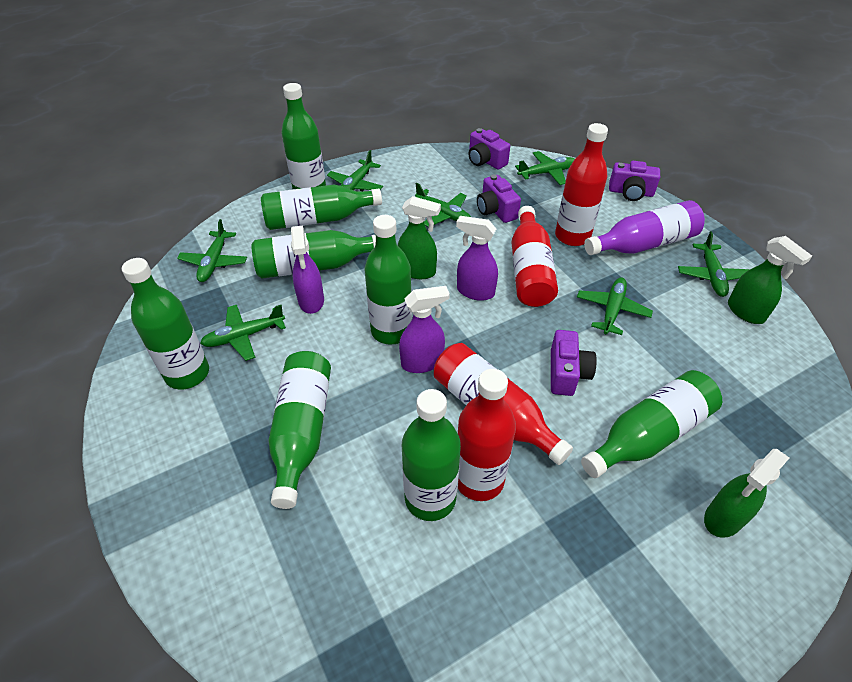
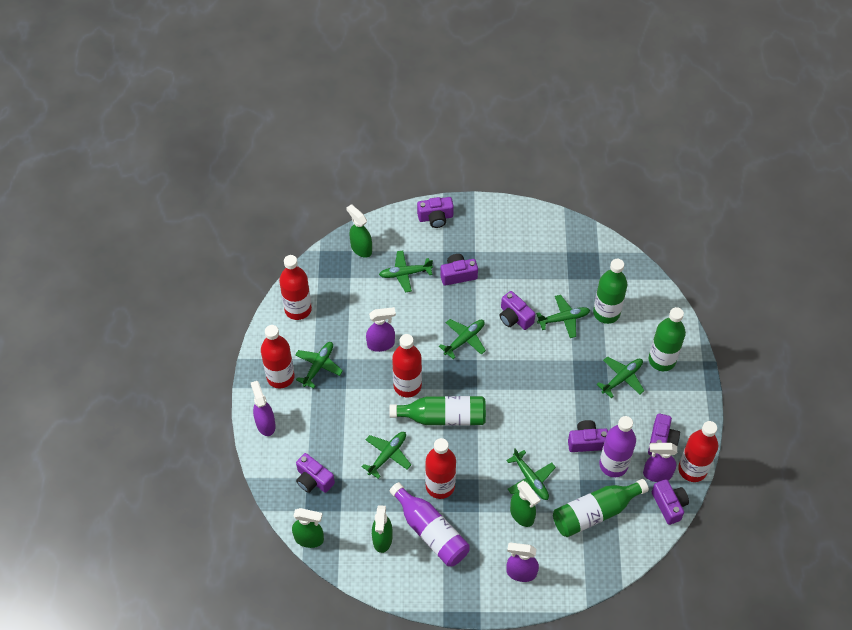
green bottle: 8 -> 4
green spray bottle: 3 -> 4
purple bottle: 1 -> 2
purple camera: 4 -> 7
purple spray bottle: 3 -> 4
red bottle: 4 -> 5

